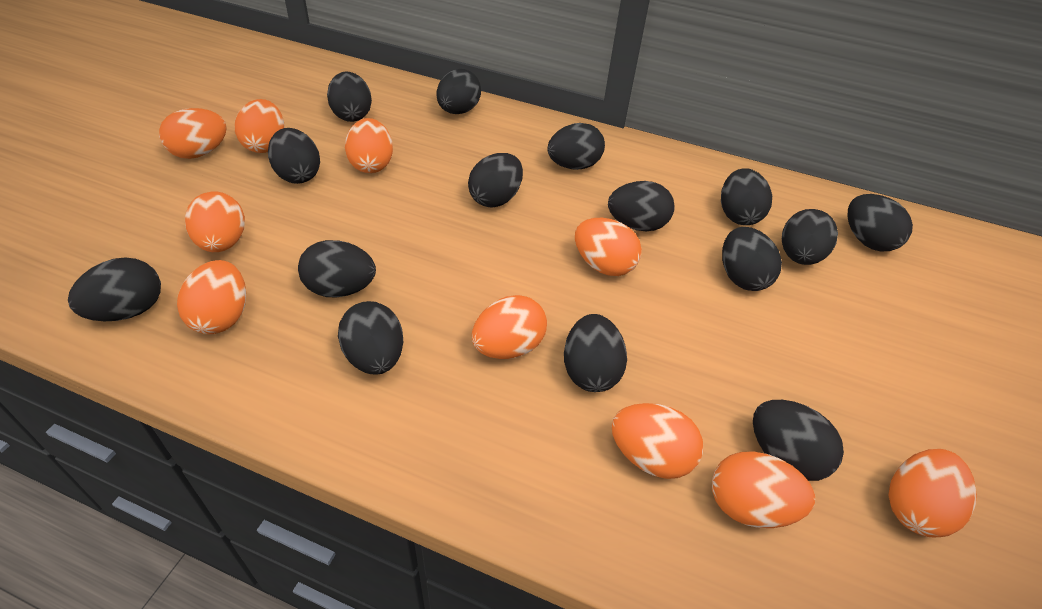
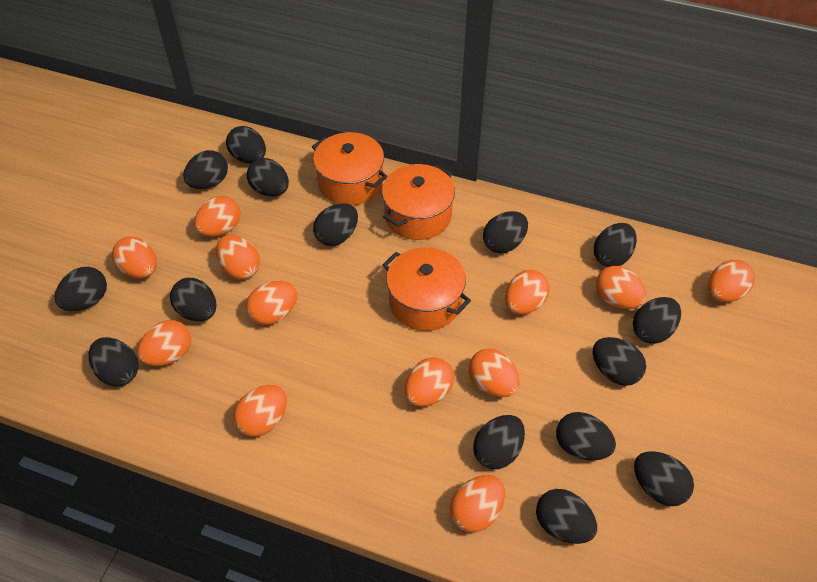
orange egg: 10 -> 12
orange pot: 0 -> 3

